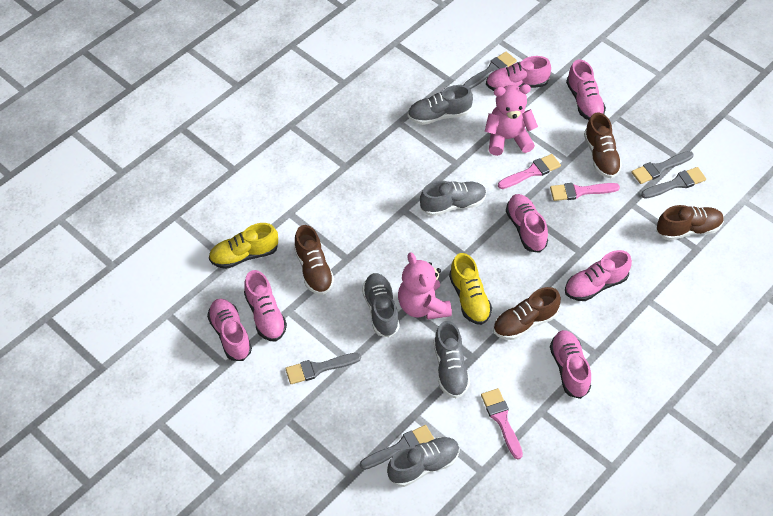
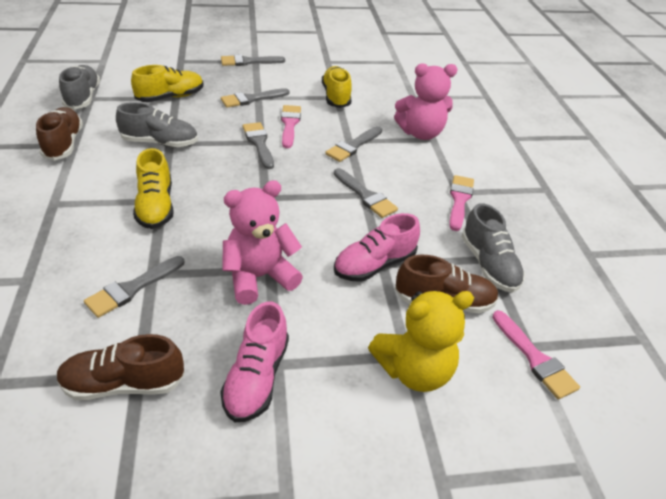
brown shoe: 4 -> 3
grey brush: 5 -> 6
grey shoe: 5 -> 3
pink shoe: 7 -> 2
yellow shoe: 2 -> 3
yellow teddy bear: 0 -> 1

